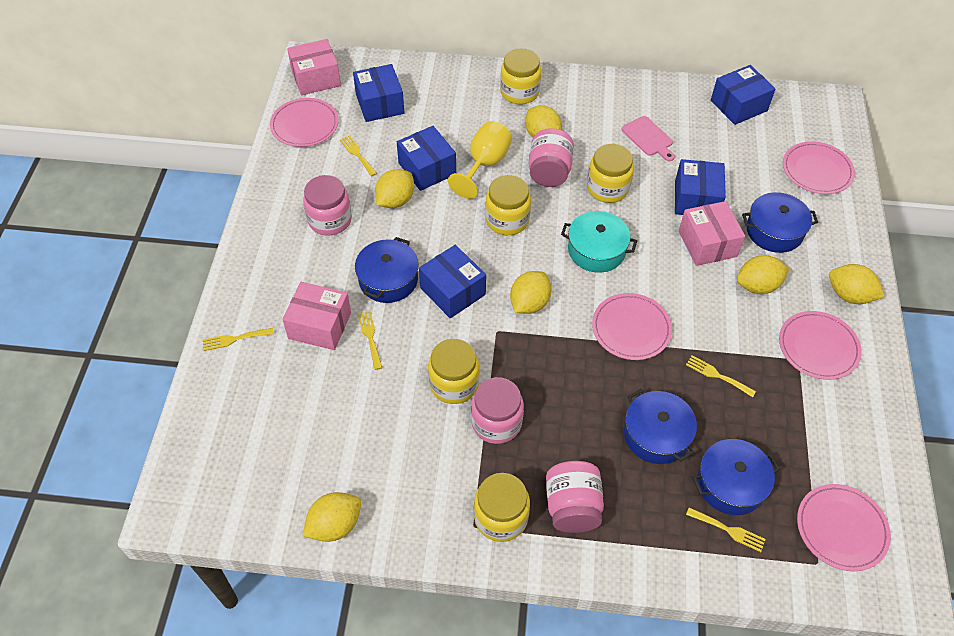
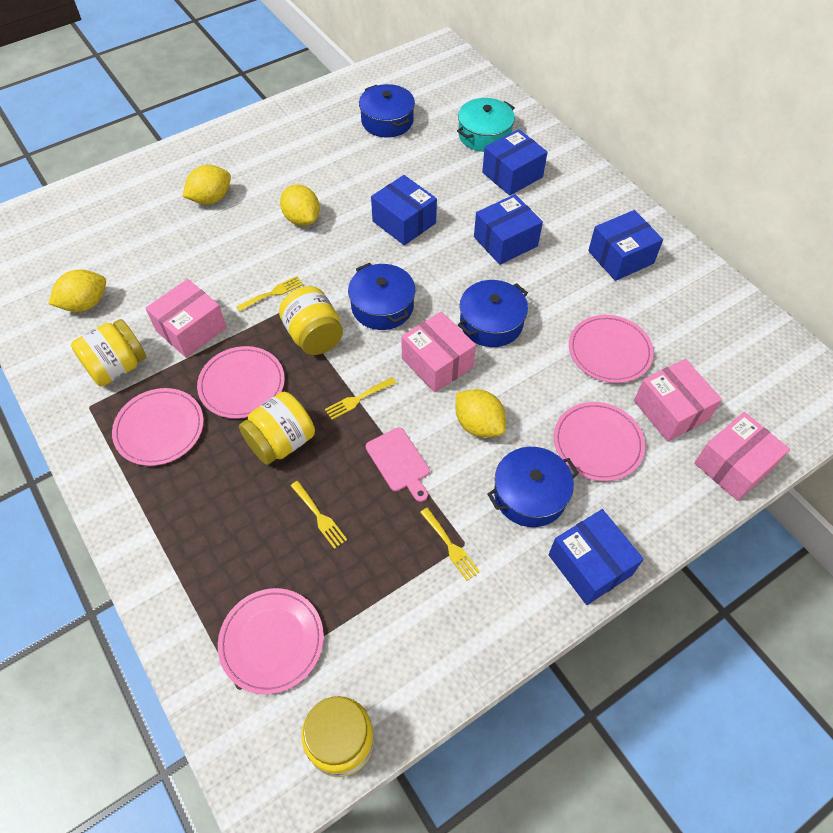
pink box: 3 -> 4
pink jar: 4 -> 0
yellow fork: 5 -> 4
yellow goblet: 1 -> 0
yellow jar: 5 -> 4
yellow lemon: 6 -> 4

